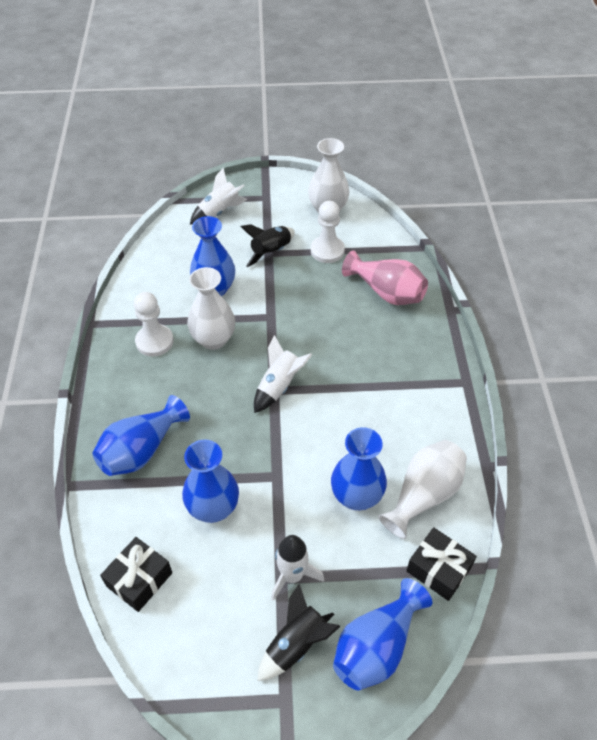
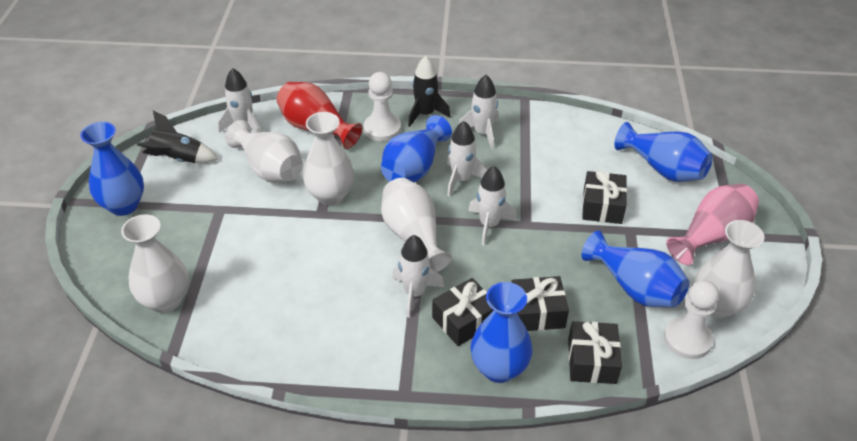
black gift: 2 -> 4
red vase: 0 -> 1
white rocket: 3 -> 5
white vase: 3 -> 5

